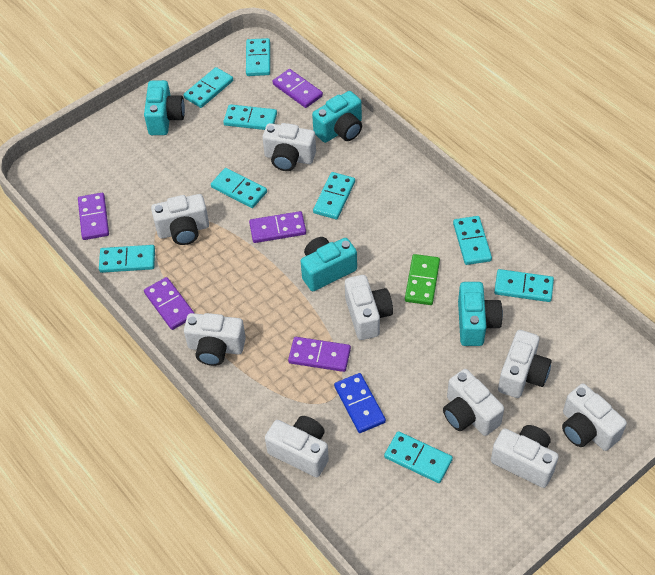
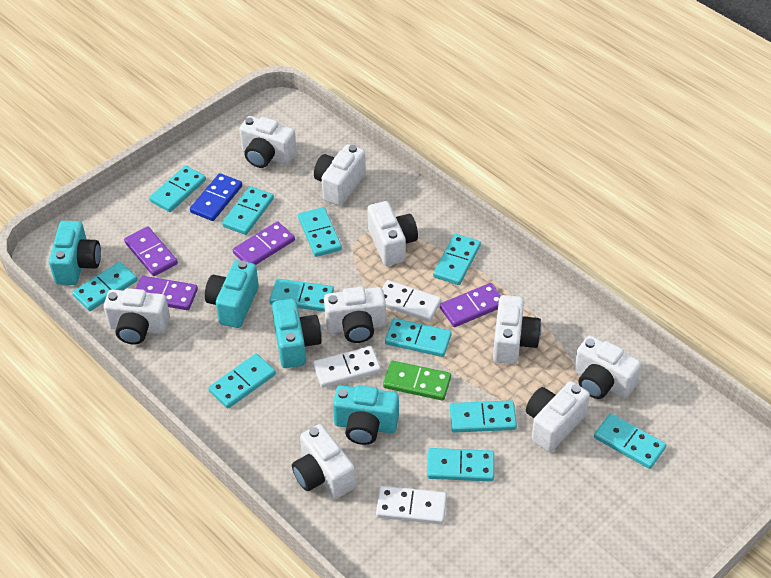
purple domino: 5 -> 4
turquoise domino: 9 -> 11
white domino: 0 -> 3

